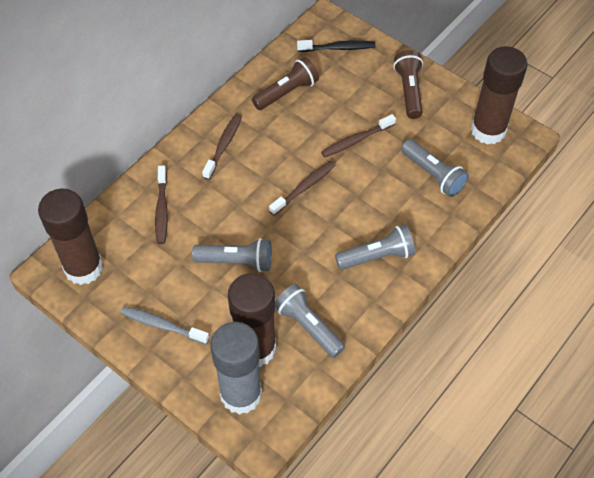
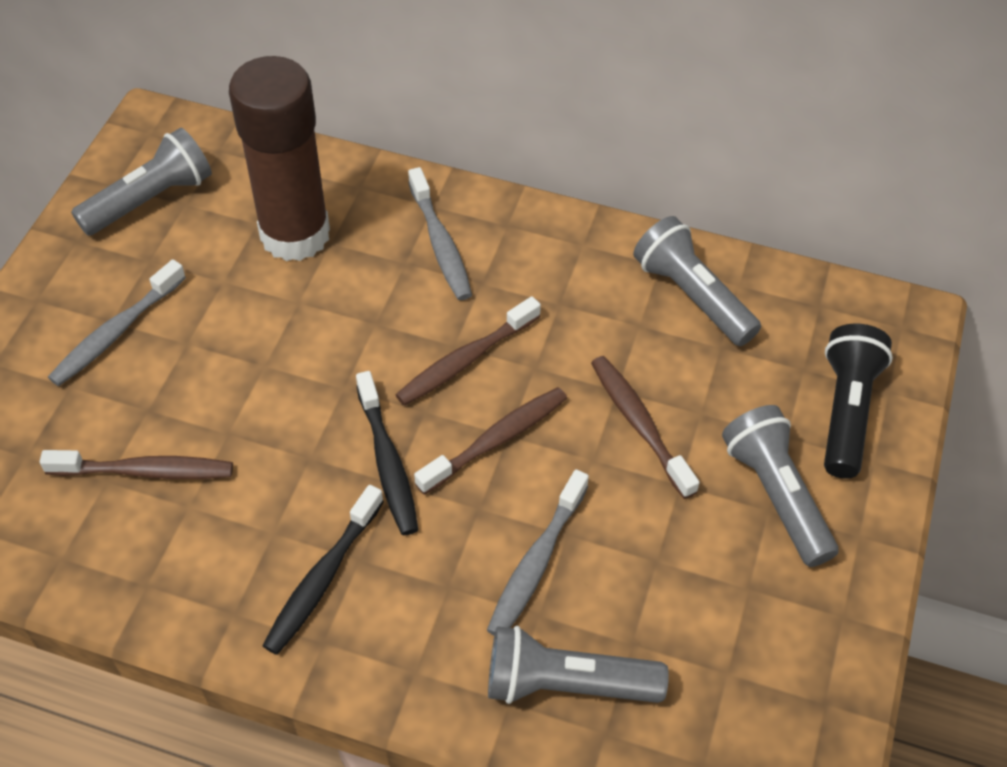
black flashlight: 0 -> 1
black toothbrush: 1 -> 2
brown flashlight: 2 -> 0
brown glue stick: 3 -> 1
grey glue stick: 1 -> 0
grey toothbrush: 1 -> 3

